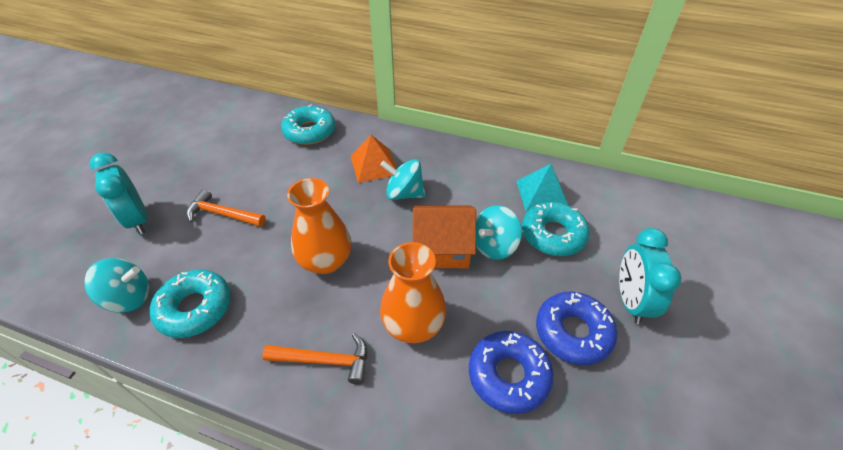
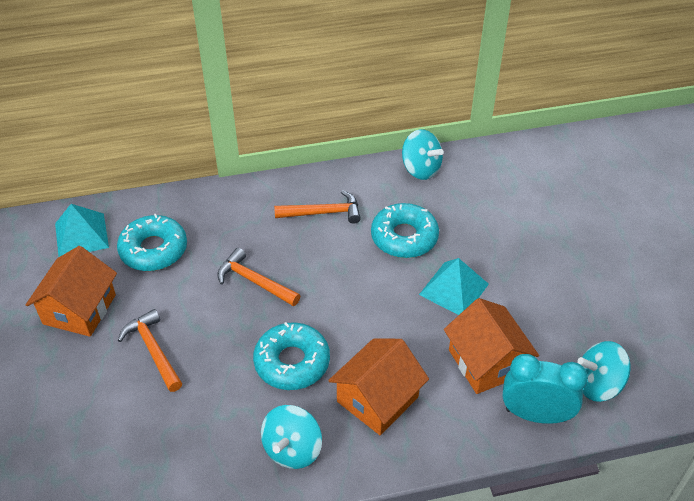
blue donut: 2 -> 0
orange hammer: 2 -> 3
orange house: 1 -> 3
orange pyramid: 1 -> 0
orange vase: 2 -> 0
turquoise clock: 2 -> 1
turquoise pyramid: 1 -> 2

